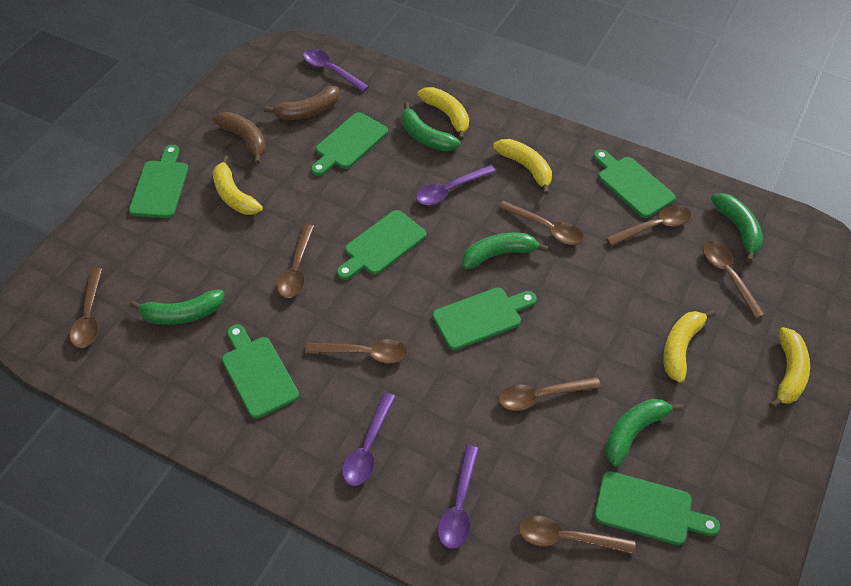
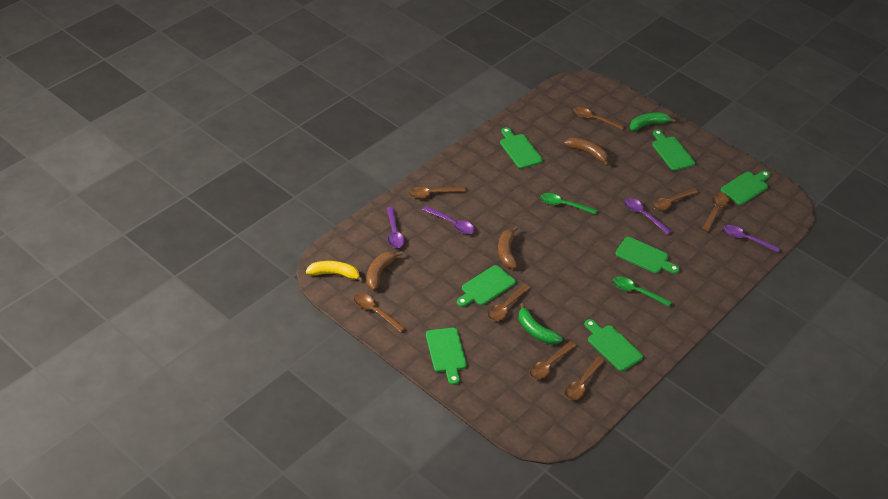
brown banana: 2 -> 3
green banana: 5 -> 2
green spoon: 0 -> 2
yellow banana: 5 -> 1

